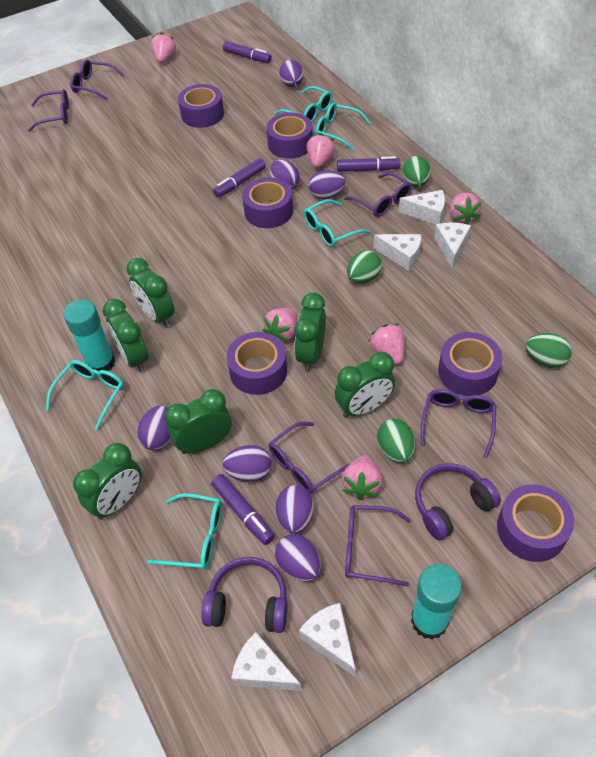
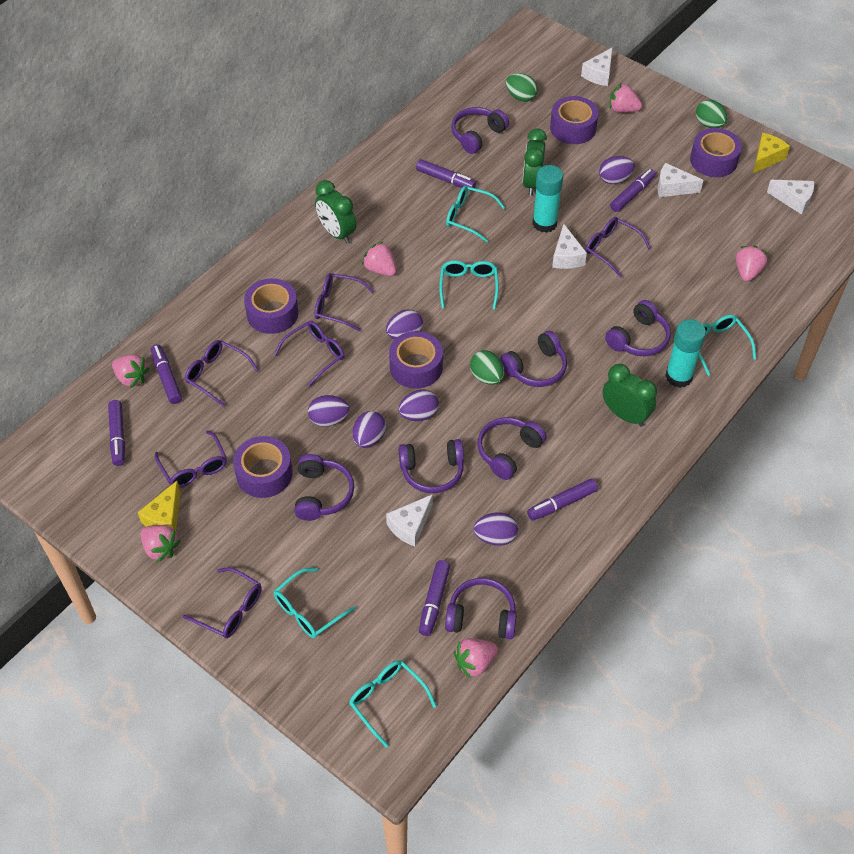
green clock: 6 -> 3
green egg: 4 -> 3
purple egg: 7 -> 6
purple headphones: 2 -> 7
purple marker: 4 -> 6
purple tape: 6 -> 5
yellow cheese: 0 -> 2

